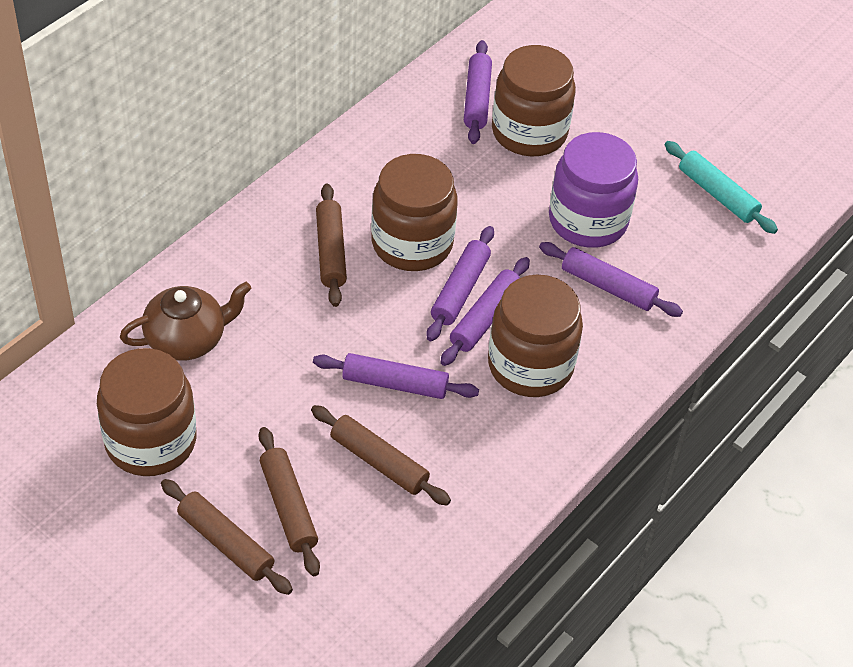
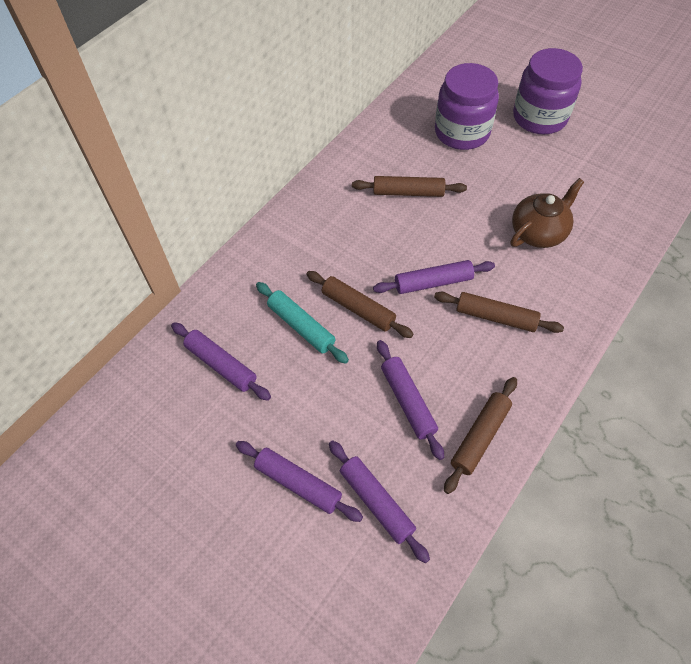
brown jar: 4 -> 0
purple jar: 1 -> 2

